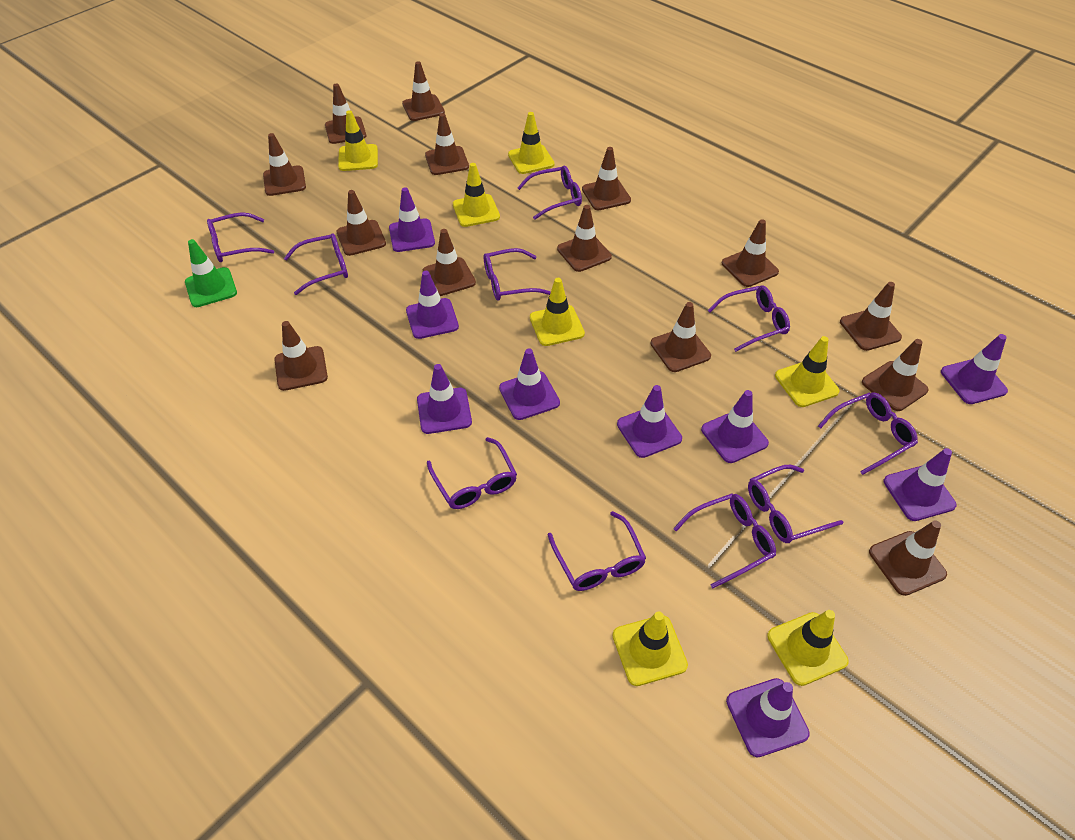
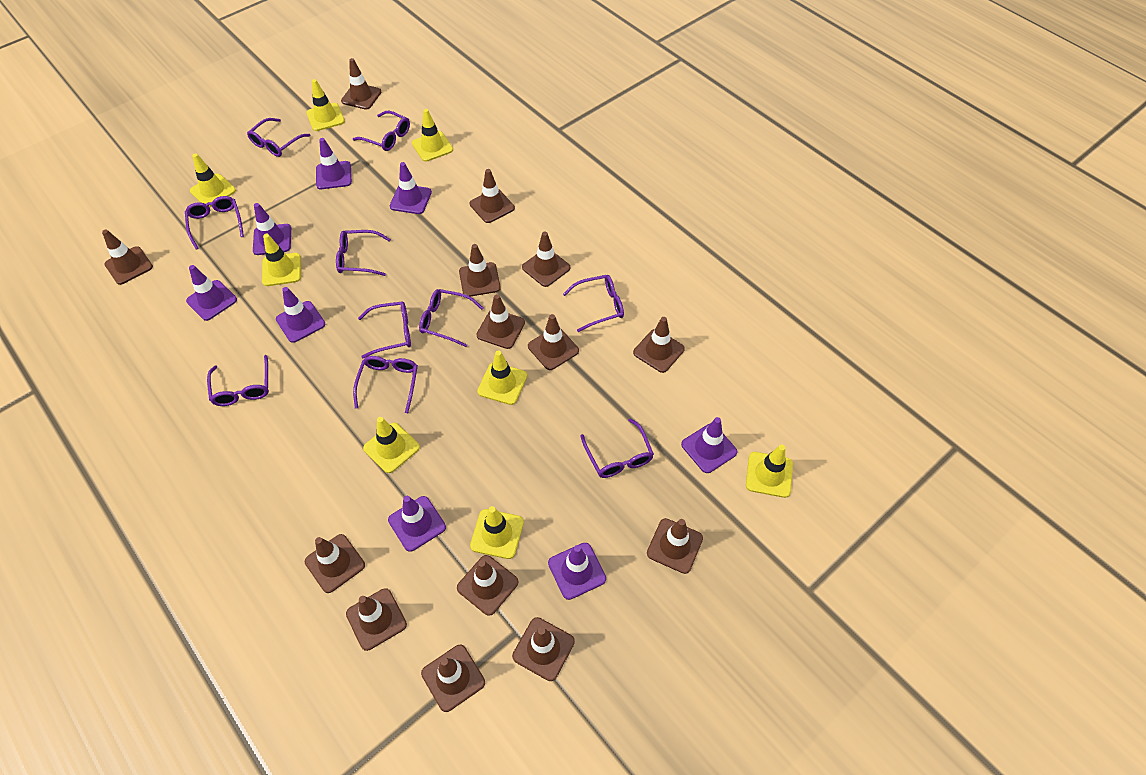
green traffic cone: 1 -> 0
purple traffic cone: 9 -> 8
yellow traffic cone: 7 -> 8

